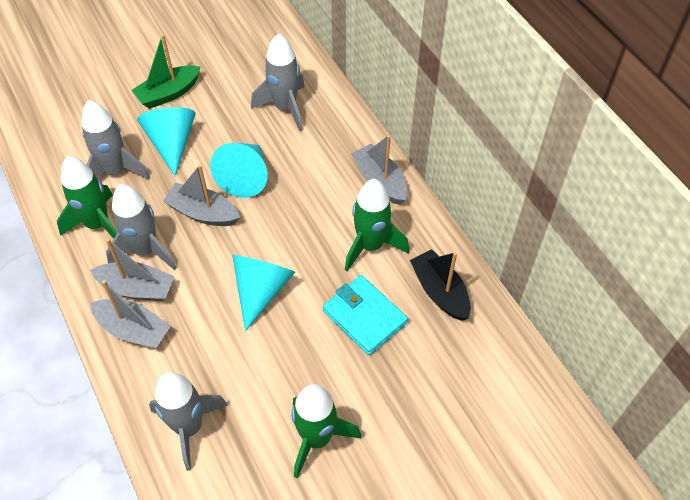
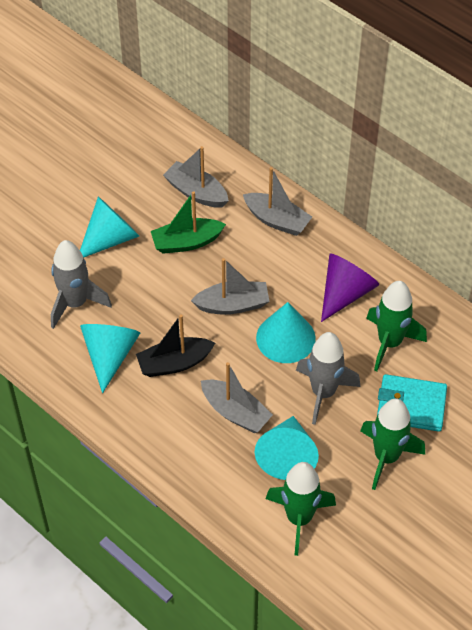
grey rocket: 4 -> 2
purple cone: 0 -> 1
turquoise cone: 3 -> 4

